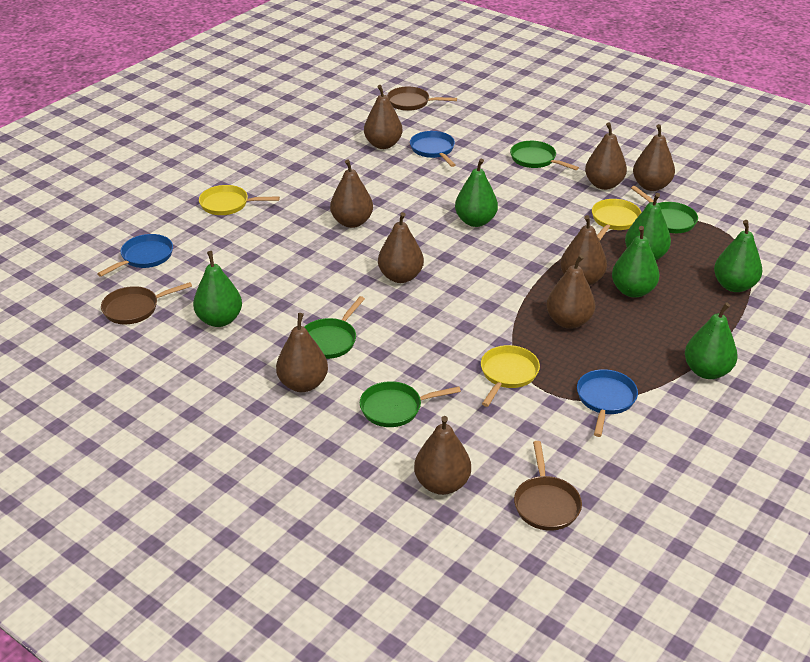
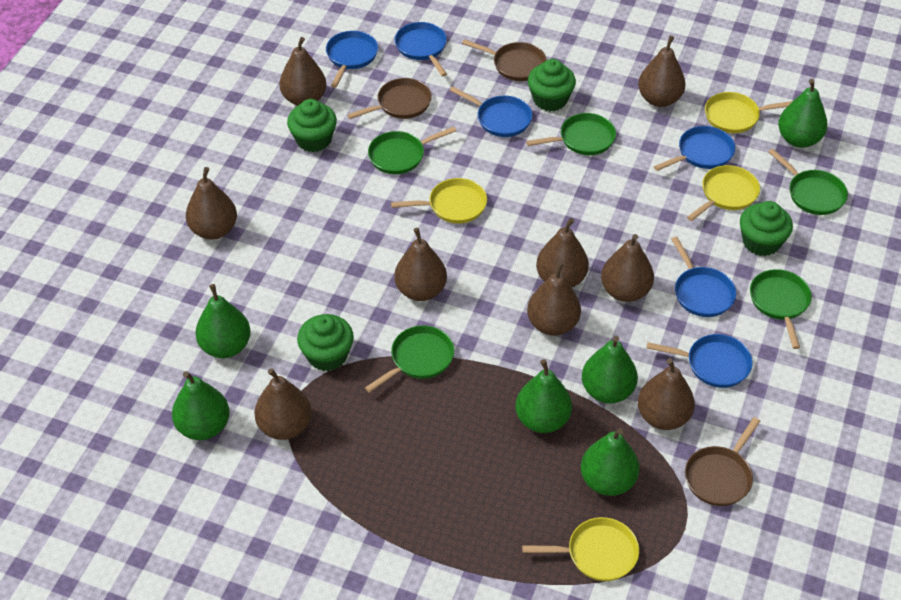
blue pan: 3 -> 6
green cupcake: 0 -> 4
green pan: 4 -> 5
yellow pan: 3 -> 4

